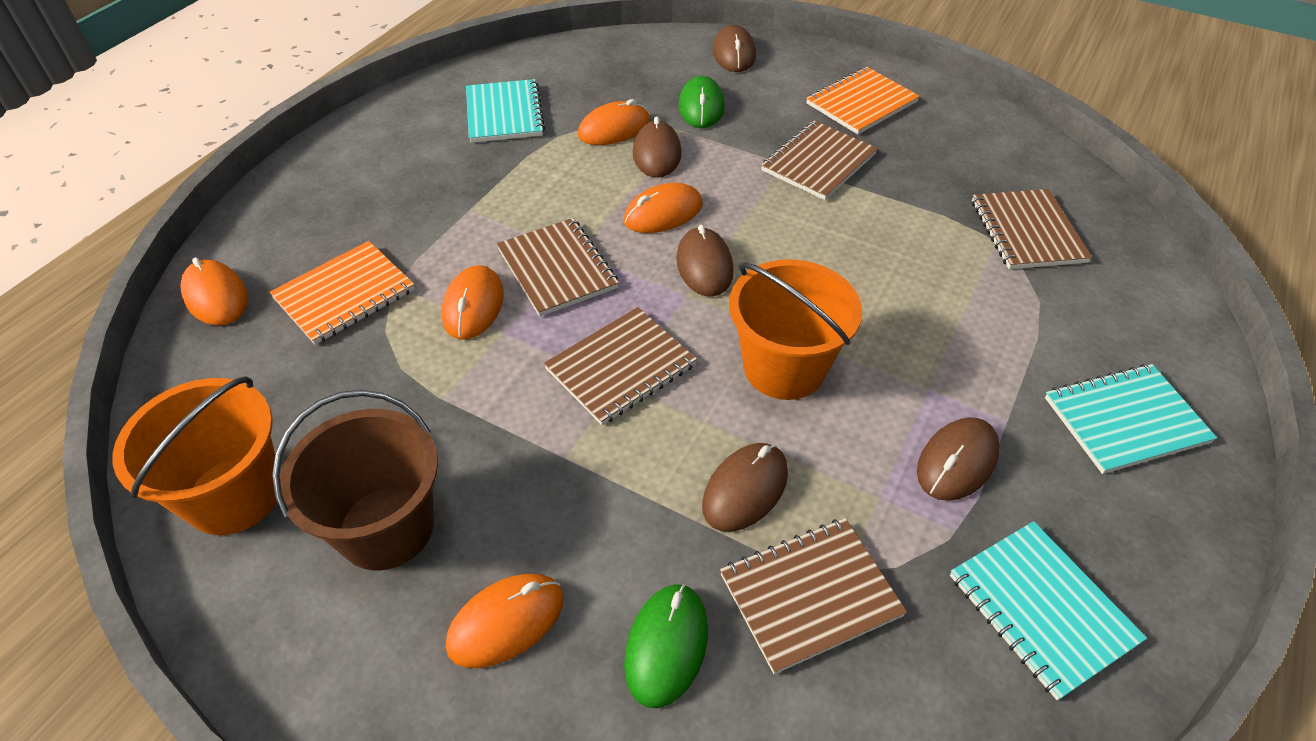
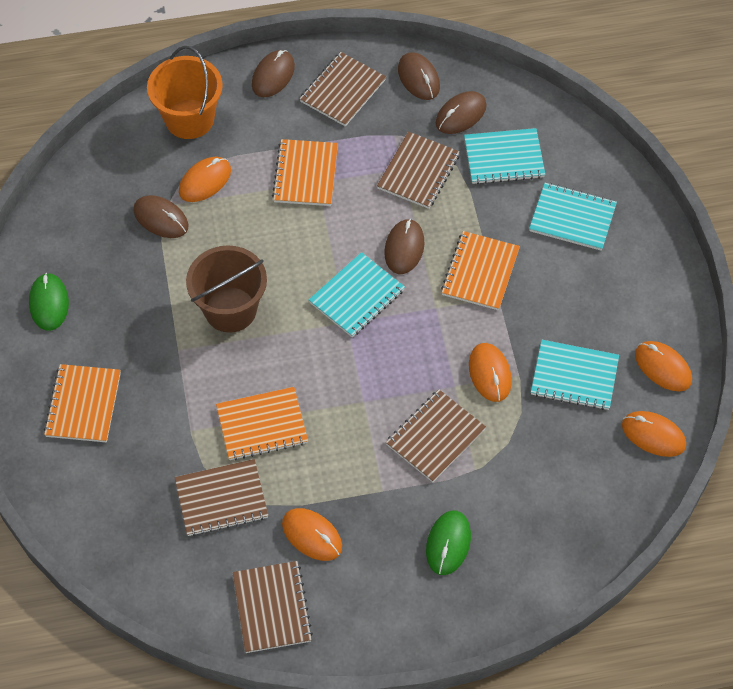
orange bucket: 2 -> 1
orange notebook: 2 -> 4
turquoise notebook: 3 -> 4

